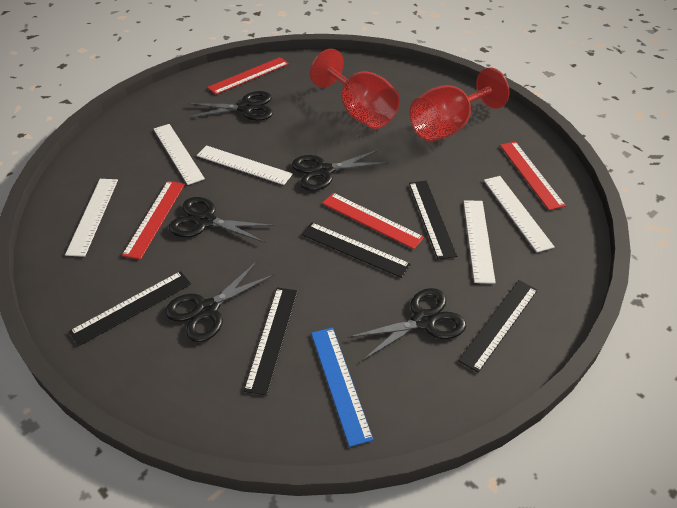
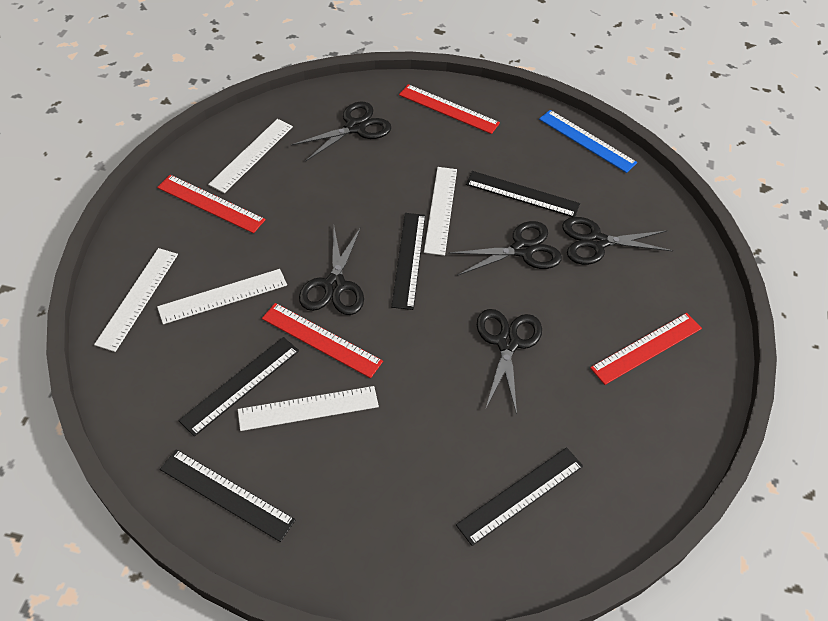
red goblet: 2 -> 0

